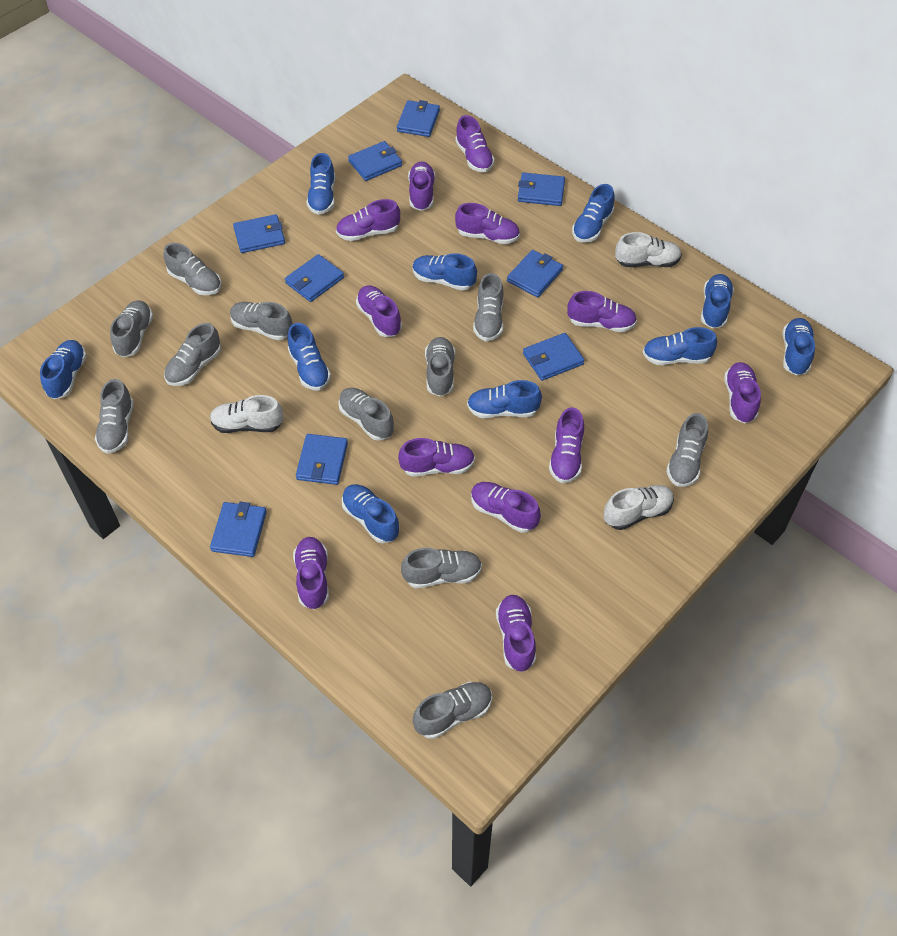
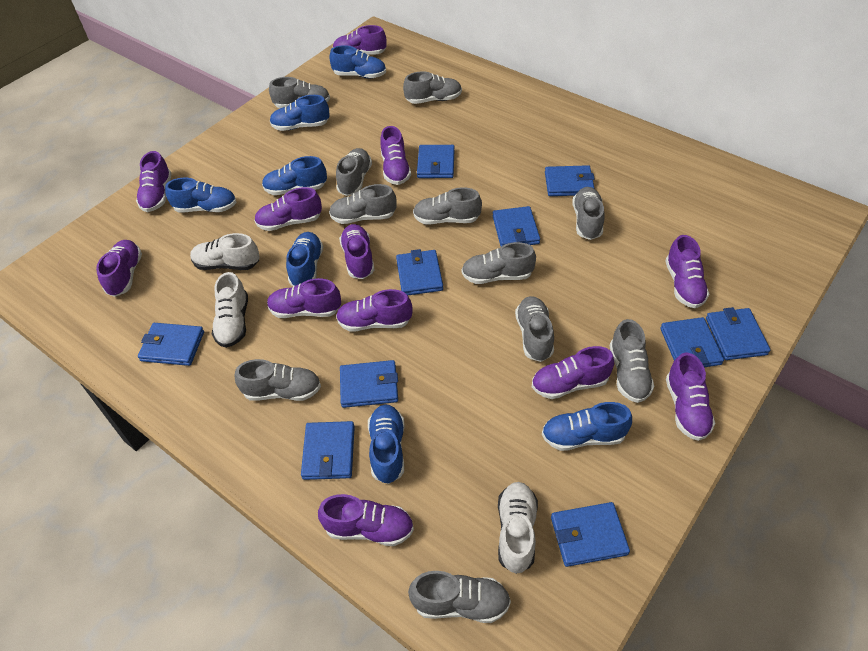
blue shoe: 10 -> 7
blue wallet: 9 -> 10

